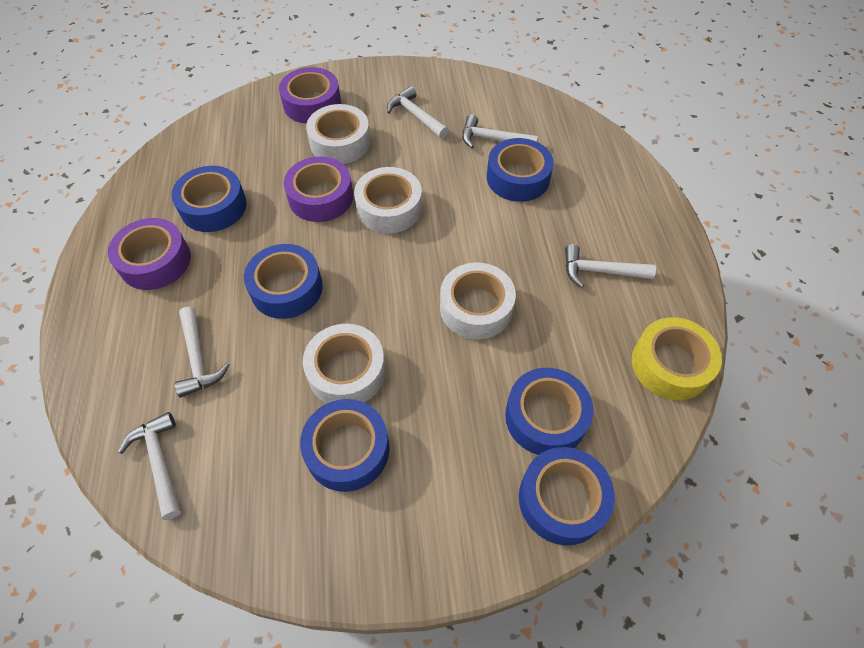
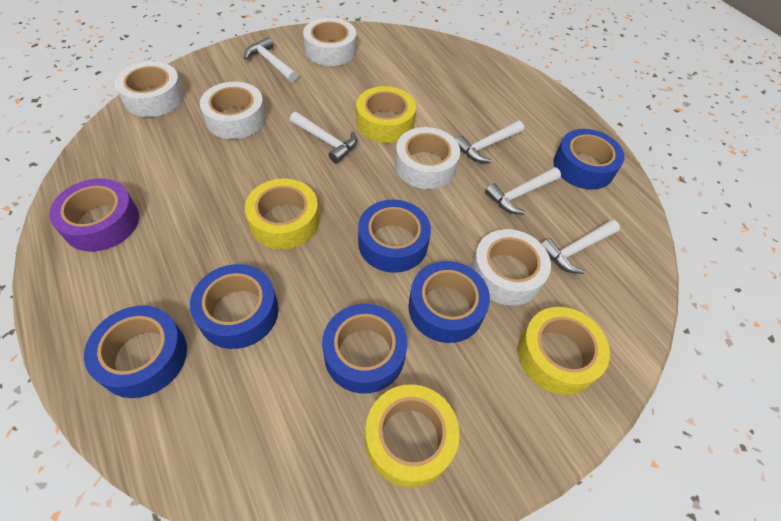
purple tape: 3 -> 1
white tape: 4 -> 5
yellow tape: 1 -> 4

